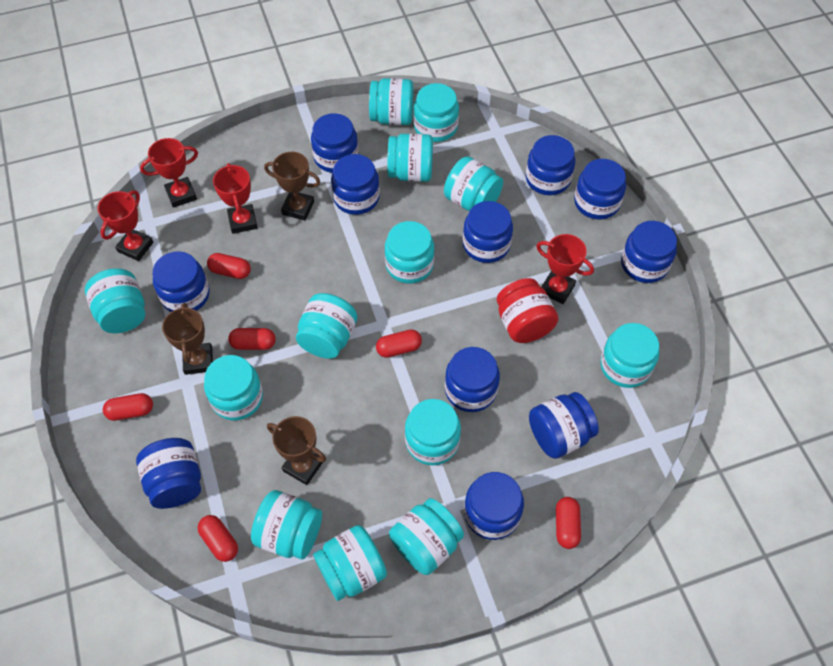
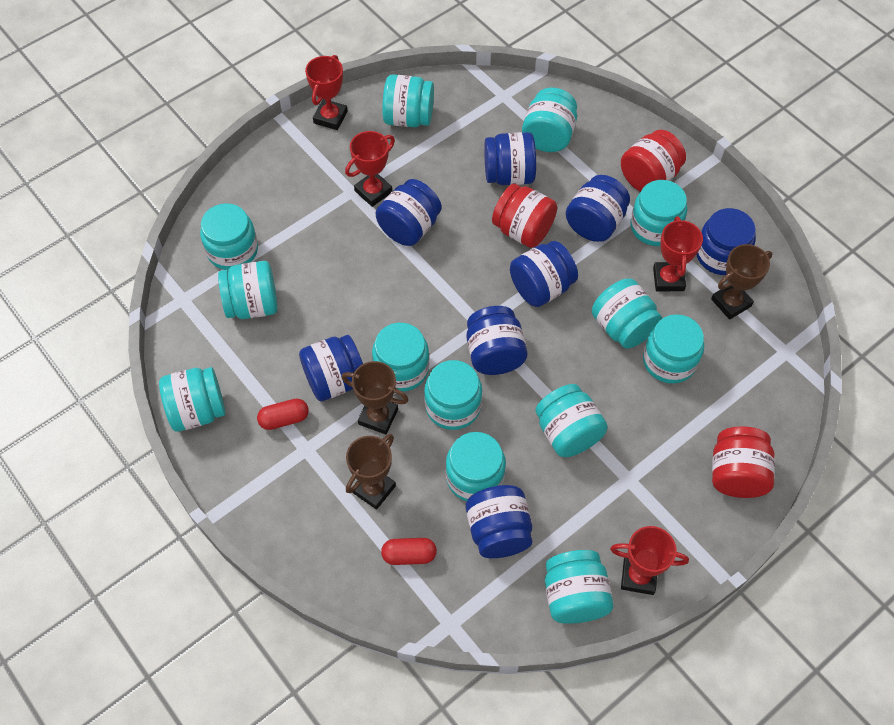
blue jar: 11 -> 8
red capsule: 6 -> 2
red jar: 1 -> 3

